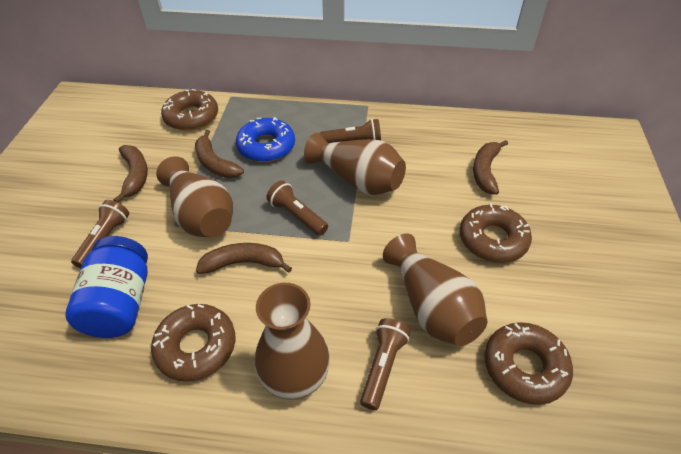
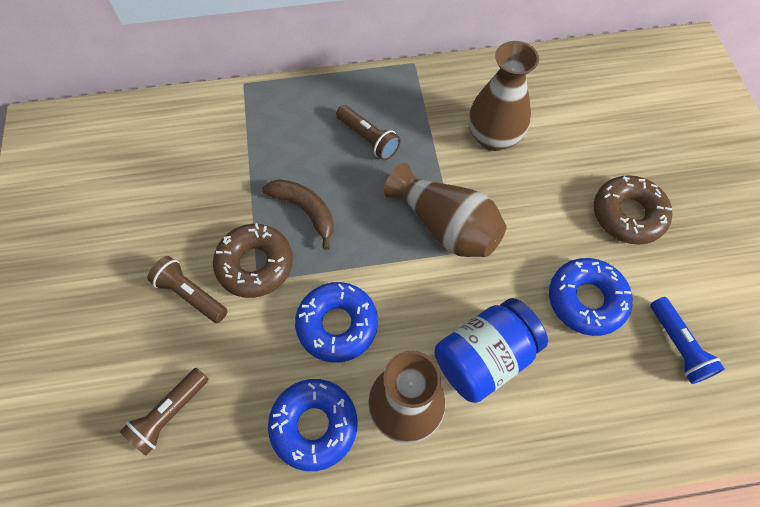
blue donut: 1 -> 3
blue flashlight: 0 -> 1
brown banana: 4 -> 1
brown donut: 4 -> 2
brown flashlight: 4 -> 3
brown vase: 4 -> 3

